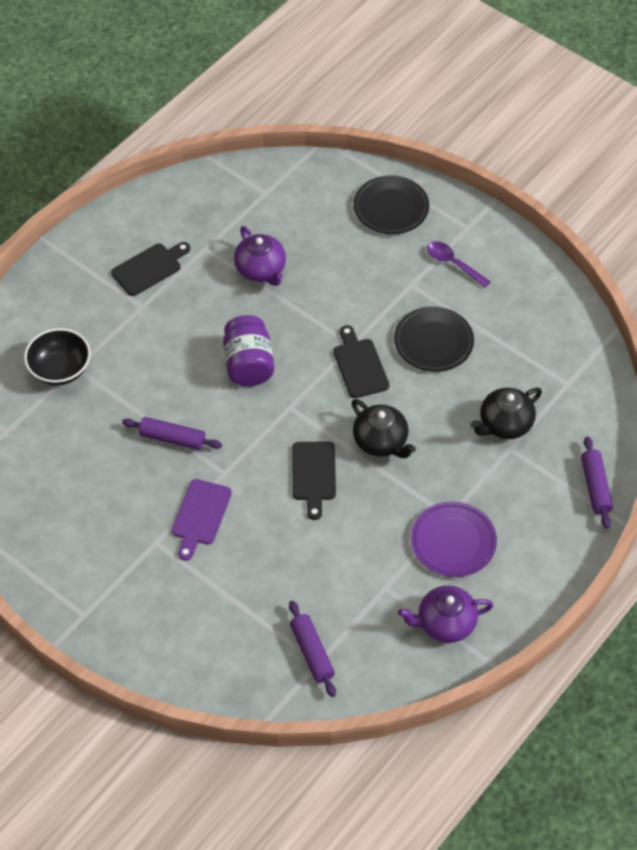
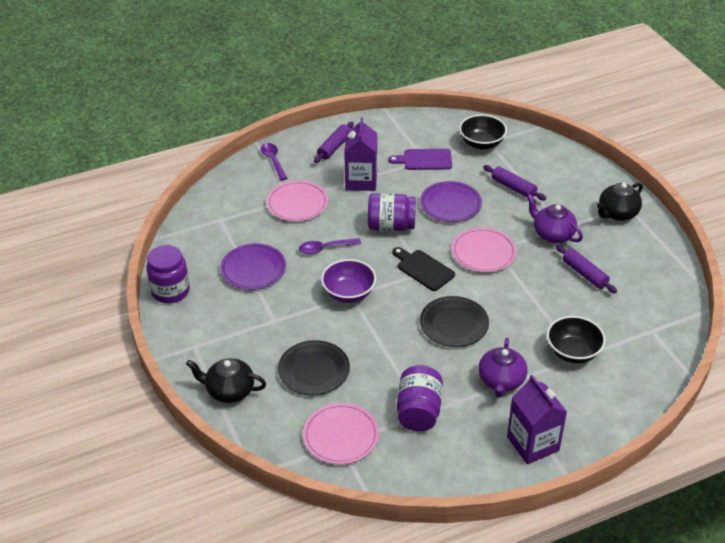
black bowl: 1 -> 2
black cutting board: 3 -> 1
pink plate: 0 -> 3
purple bowl: 0 -> 1
purple carton: 0 -> 2
purple jar: 1 -> 3
purple plate: 1 -> 2
purple spoon: 1 -> 2

